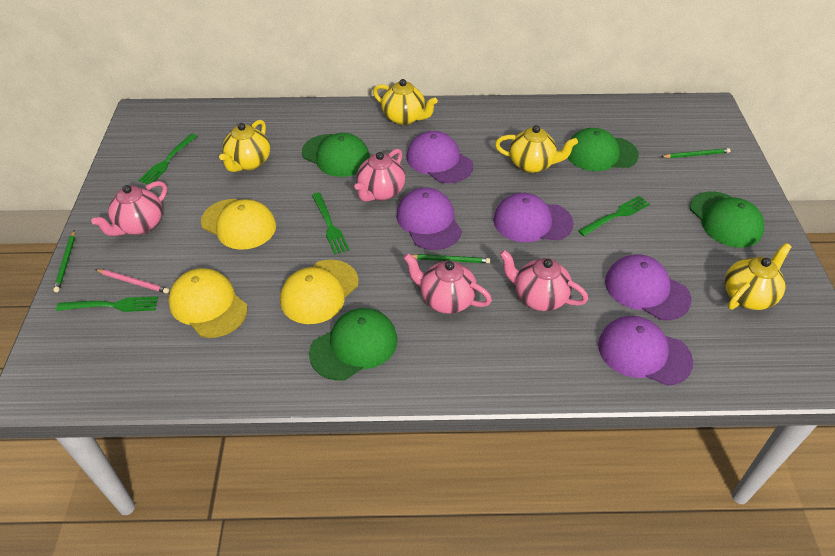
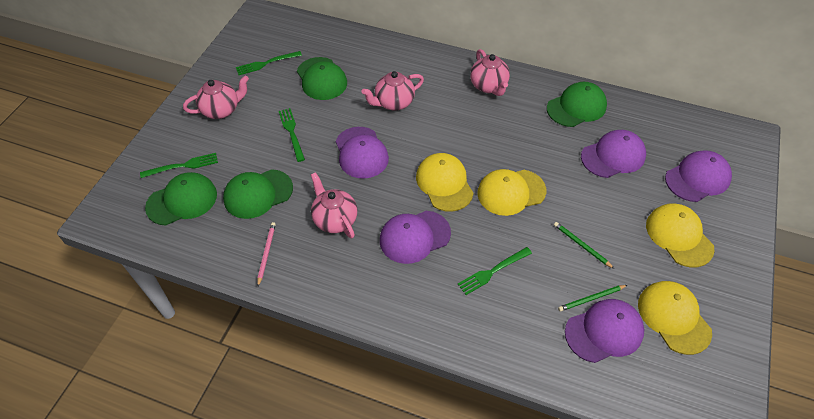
green pencil: 3 -> 2
yellow cap: 3 -> 4
yellow teapot: 4 -> 0

